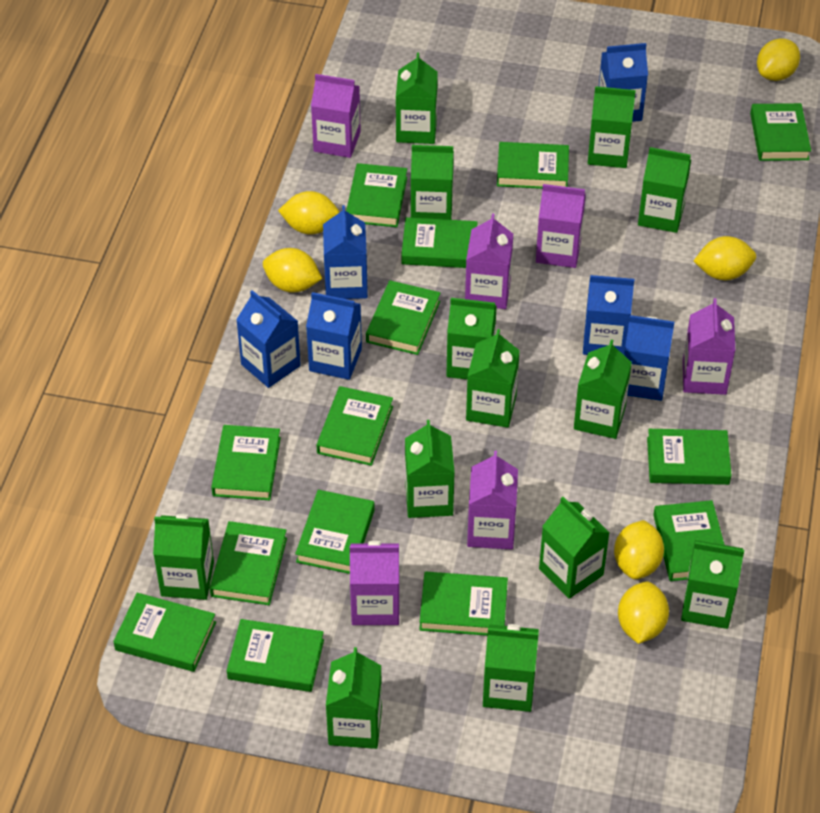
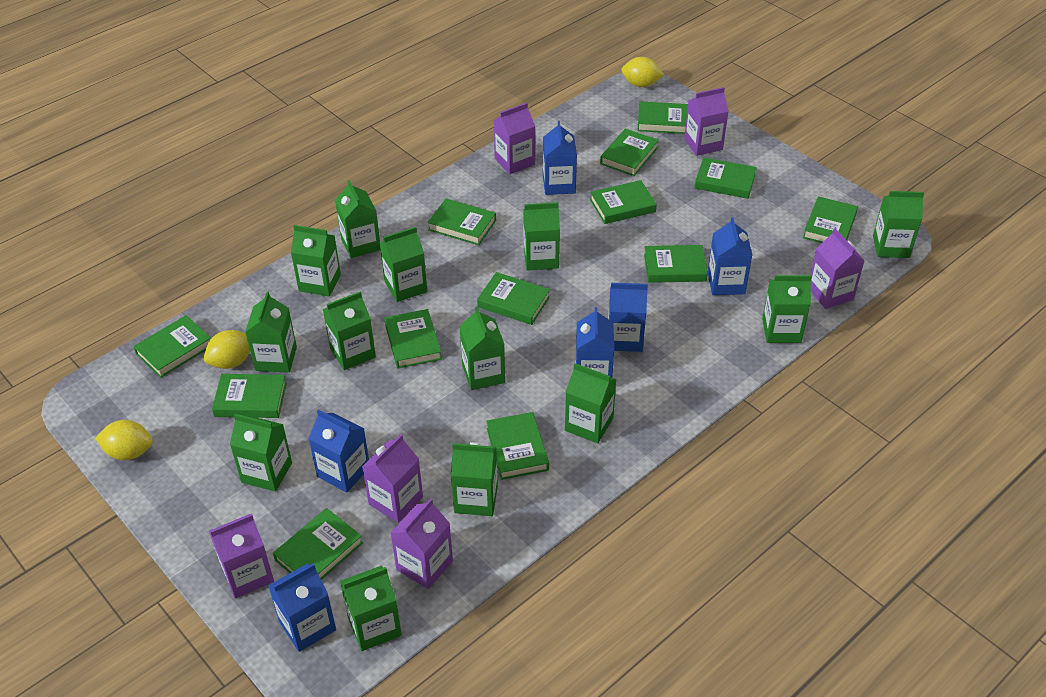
green book: 14 -> 13
yellow lemon: 6 -> 3

